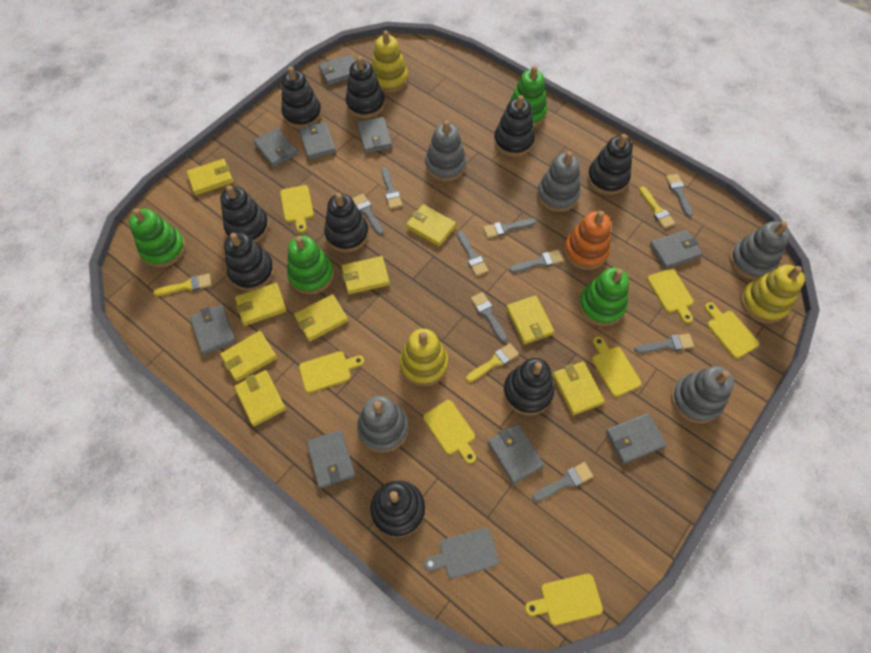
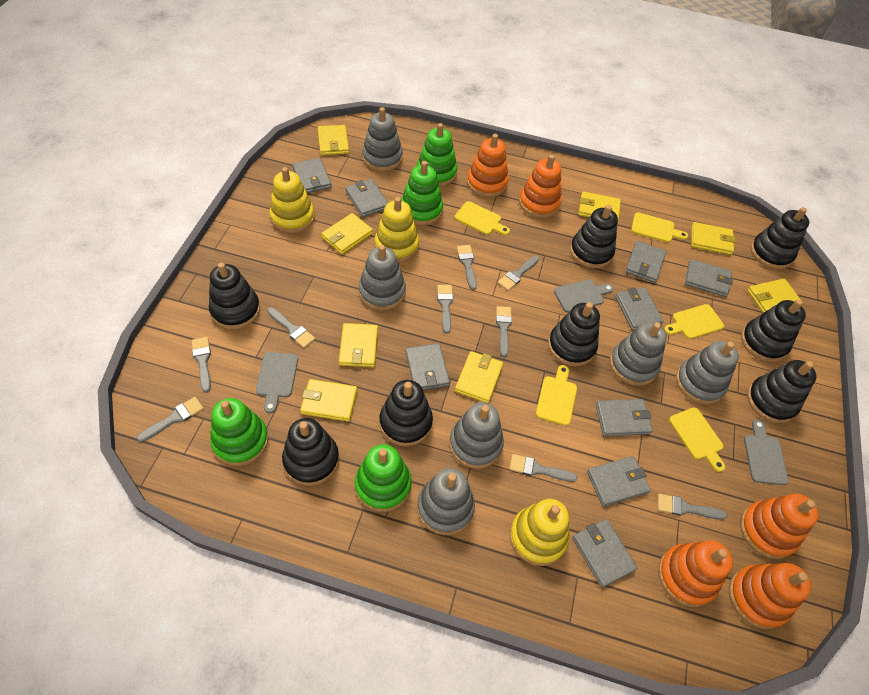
black stacking toy: 9 -> 8
grey cutting board: 1 -> 3
grey stacking toy: 5 -> 6
orange stacking toy: 1 -> 5
yellow brush: 3 -> 0
yellow cutting board: 7 -> 5
yellow wallet: 9 -> 8

